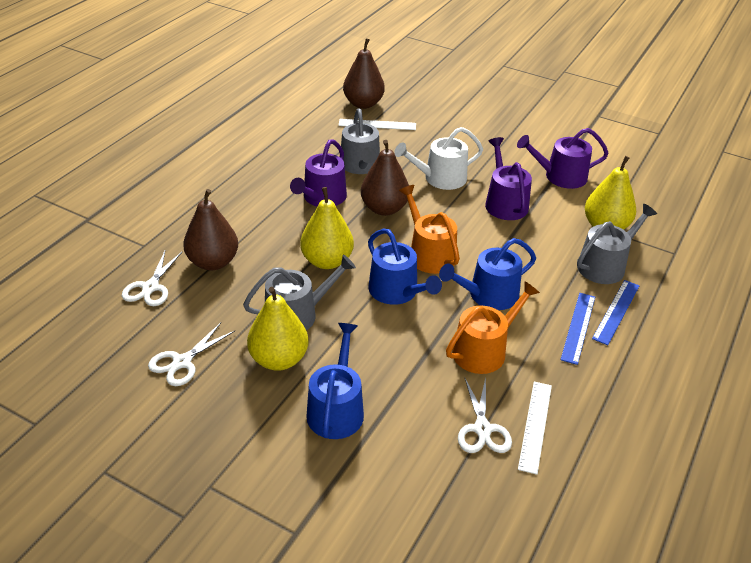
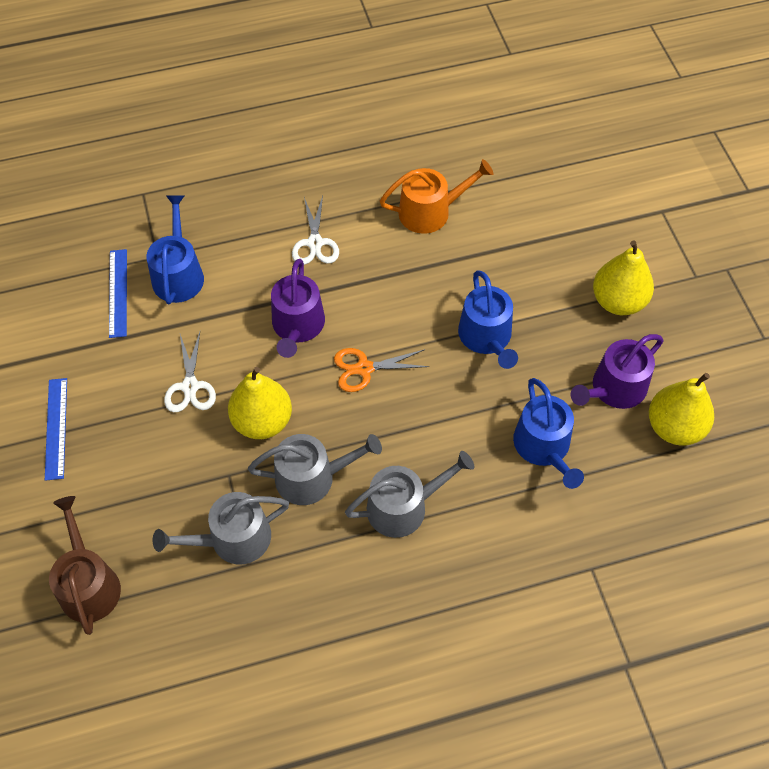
brown pear: 3 -> 0
brown watering can: 0 -> 1
orange scissors: 0 -> 1
orange watering can: 2 -> 1
purple watering can: 3 -> 2
white ruler: 2 -> 0
white scissors: 3 -> 2
white watering can: 1 -> 0

